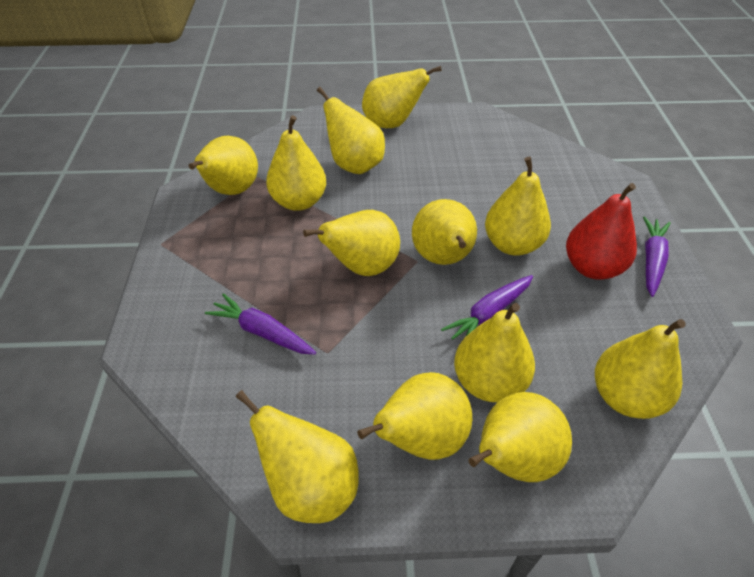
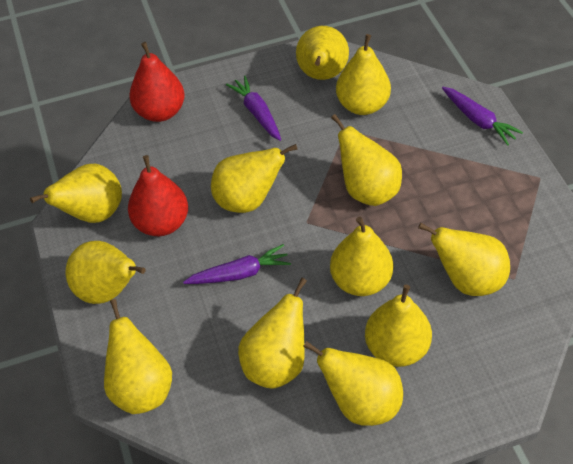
red pear: 1 -> 2

